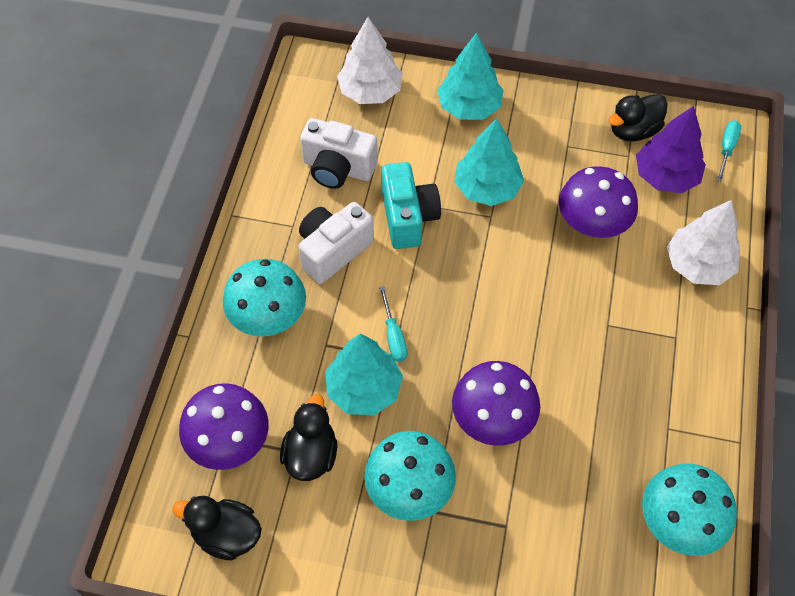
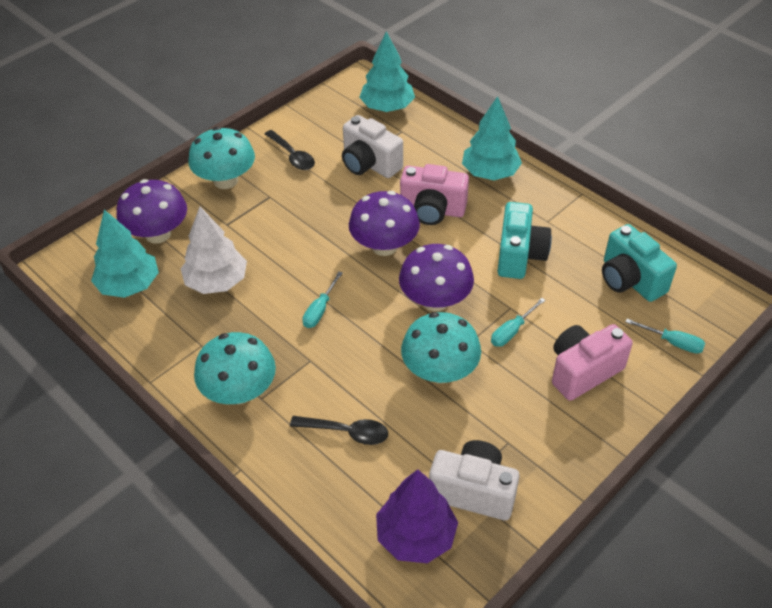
black duck: 3 -> 0
black spoon: 0 -> 2
pink camera: 0 -> 2
turquoise camera: 1 -> 2
turquoise screwdriver: 2 -> 3
white tree: 2 -> 1

